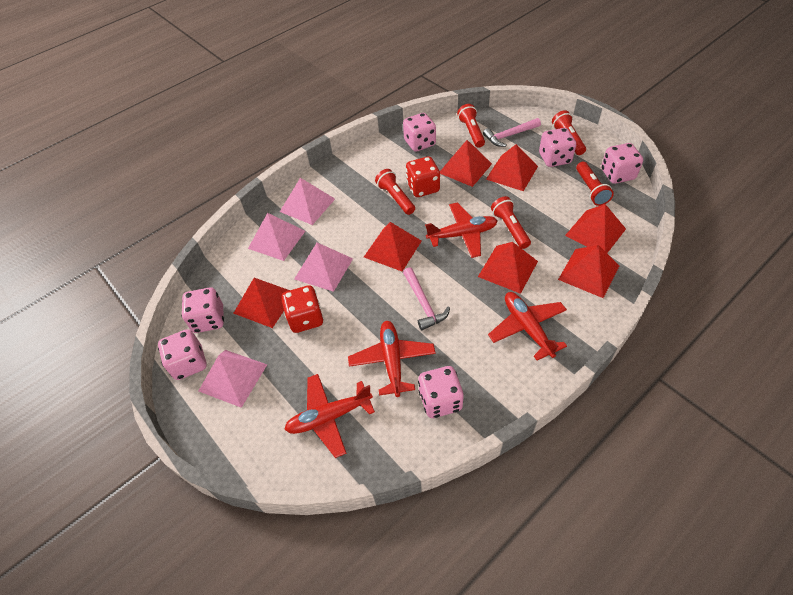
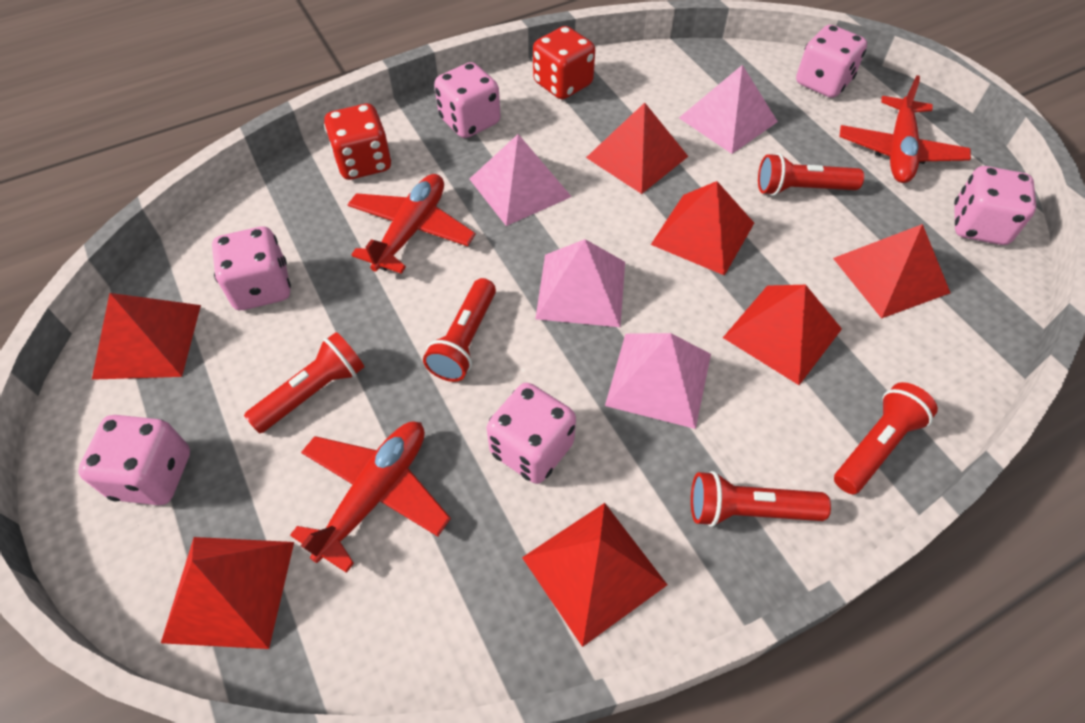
pink hammer: 2 -> 0
red plane: 4 -> 3

